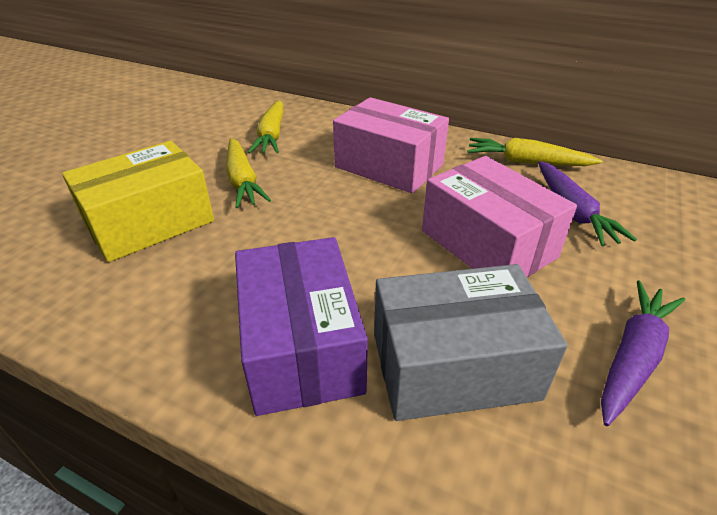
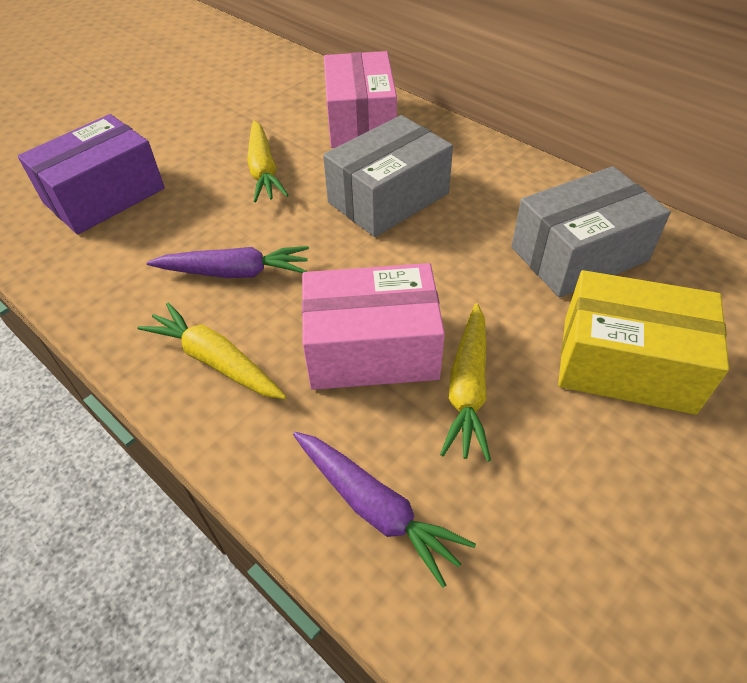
grey box: 1 -> 2

